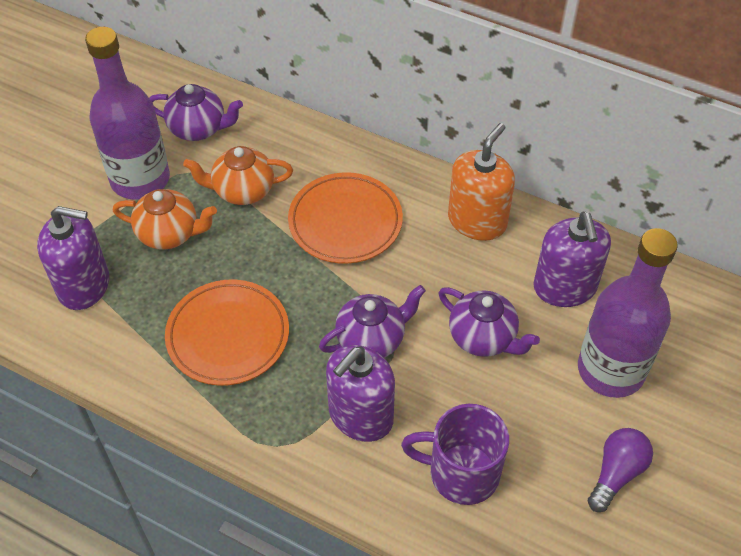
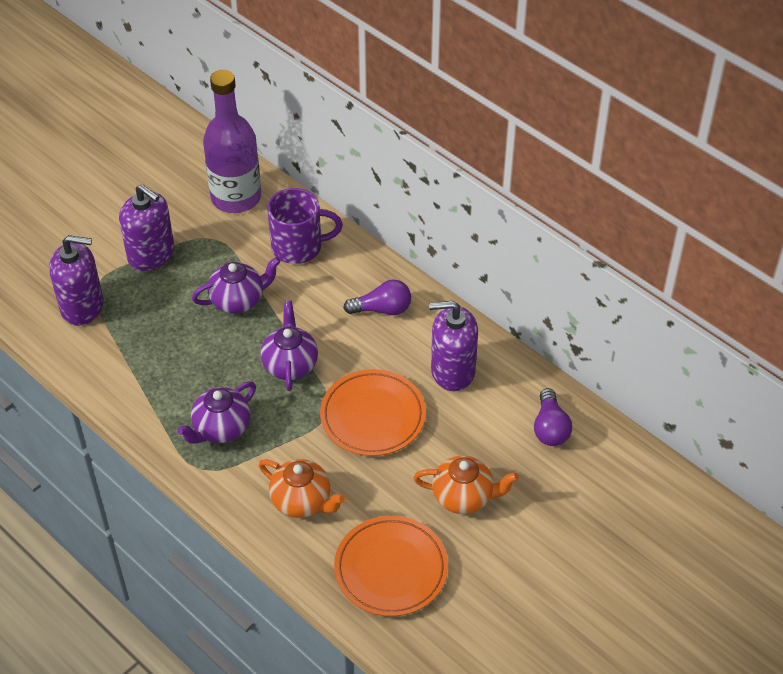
orange soap dispenser: 1 -> 0
purple bottle: 2 -> 1
purple light bulb: 1 -> 2

